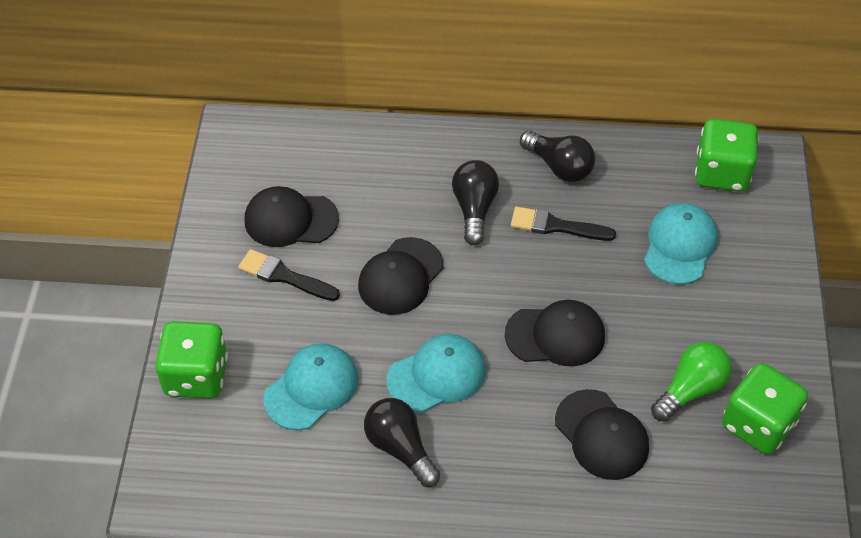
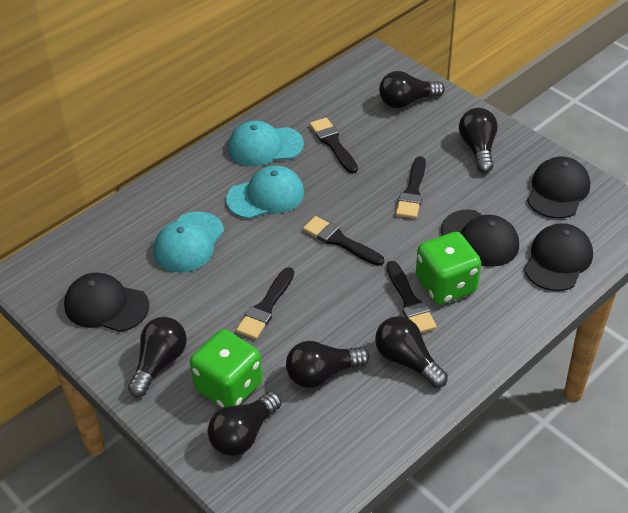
black brush: 2 -> 5
black light bulb: 3 -> 6
green dice: 3 -> 2
green light bulb: 1 -> 0

